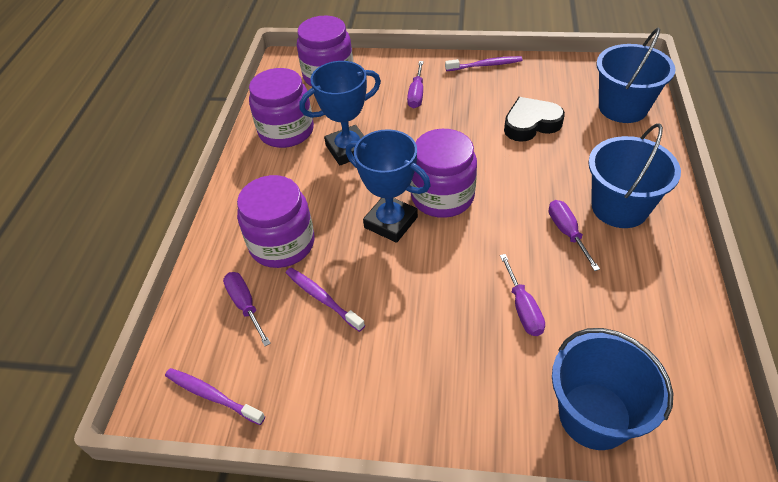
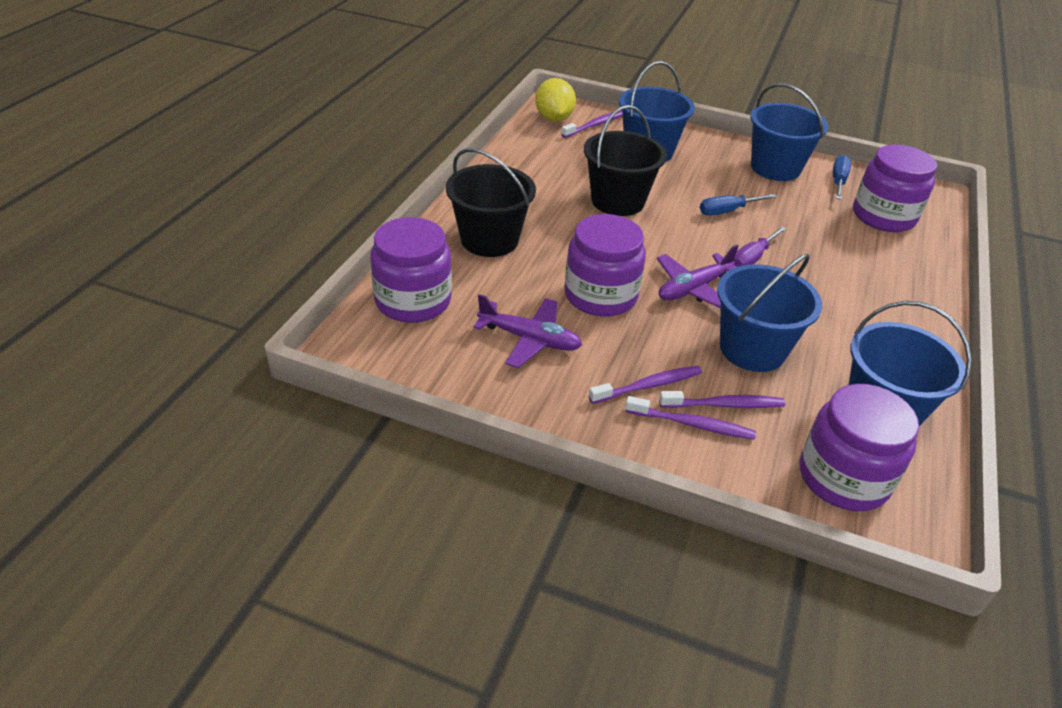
black bucket: 0 -> 2
black heart: 1 -> 0
blue bucket: 3 -> 4
blue screwdriver: 0 -> 2
blue trophy: 2 -> 0
purple plane: 0 -> 2
purple screwdriver: 4 -> 1
purple toothbrush: 3 -> 4
yellow lemon: 0 -> 1

